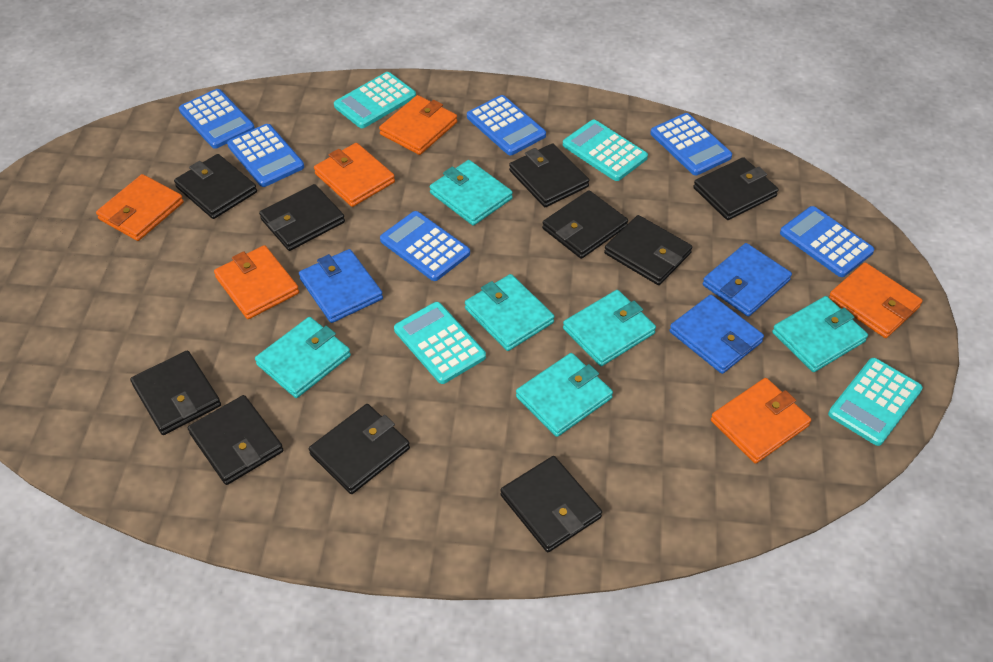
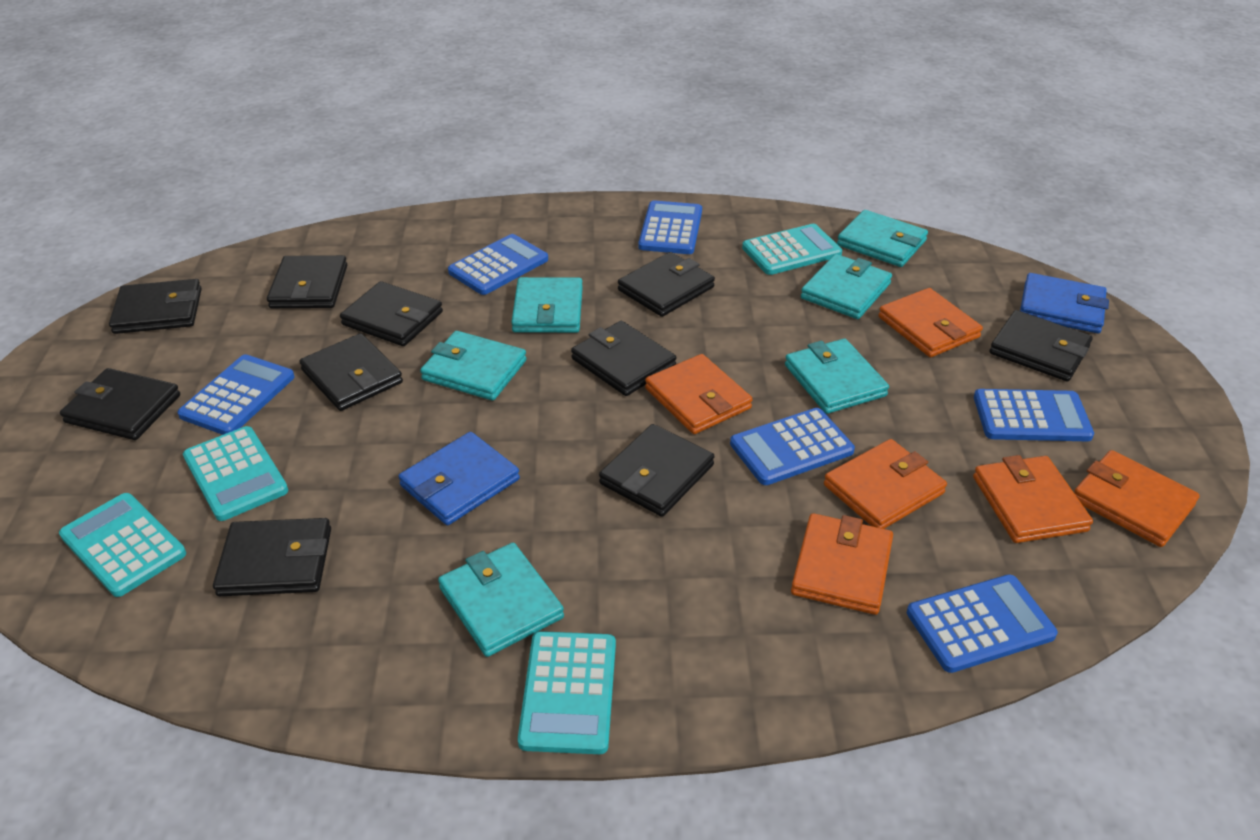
blue wallet: 3 -> 2

